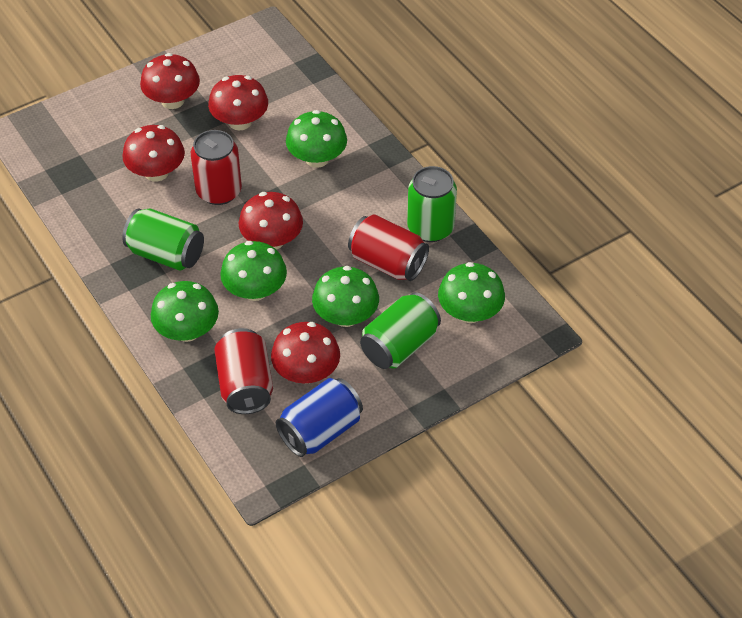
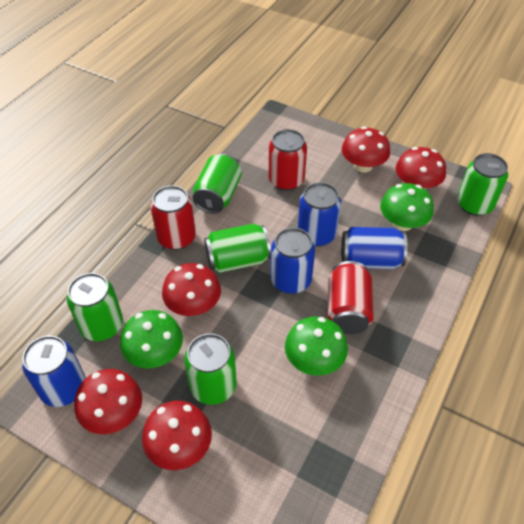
blue can: 1 -> 4
green can: 3 -> 5
green mushroom: 5 -> 3

